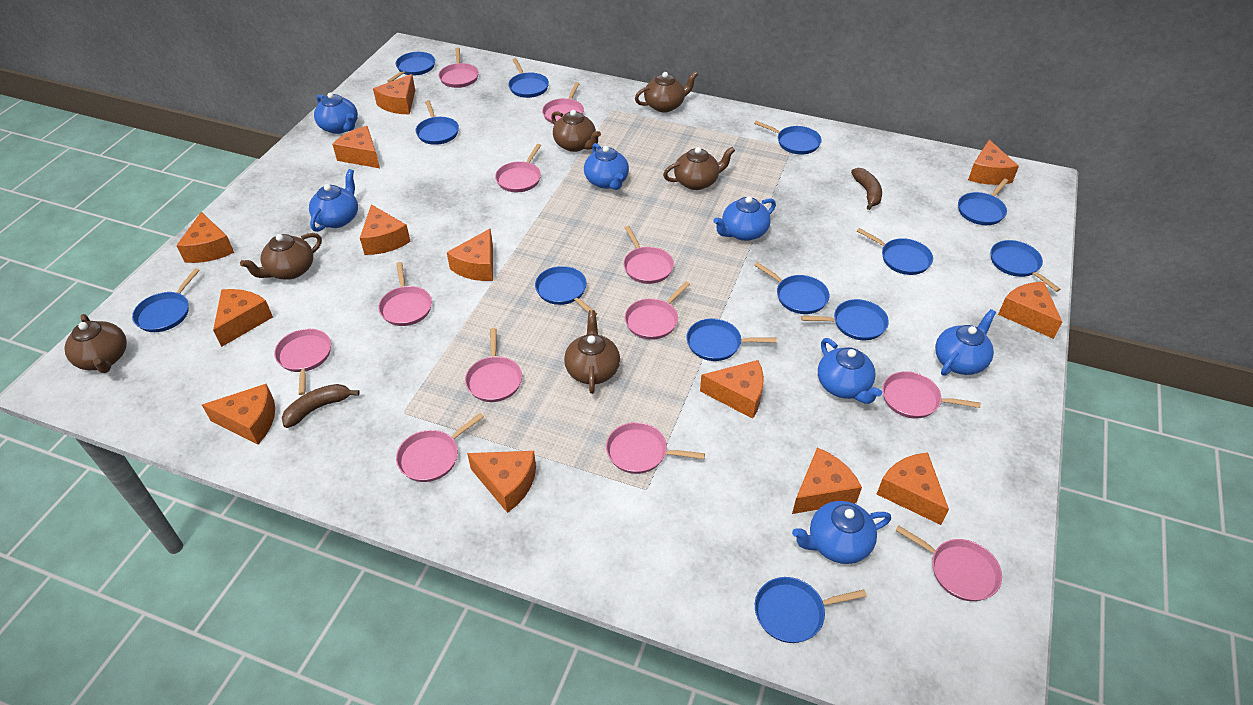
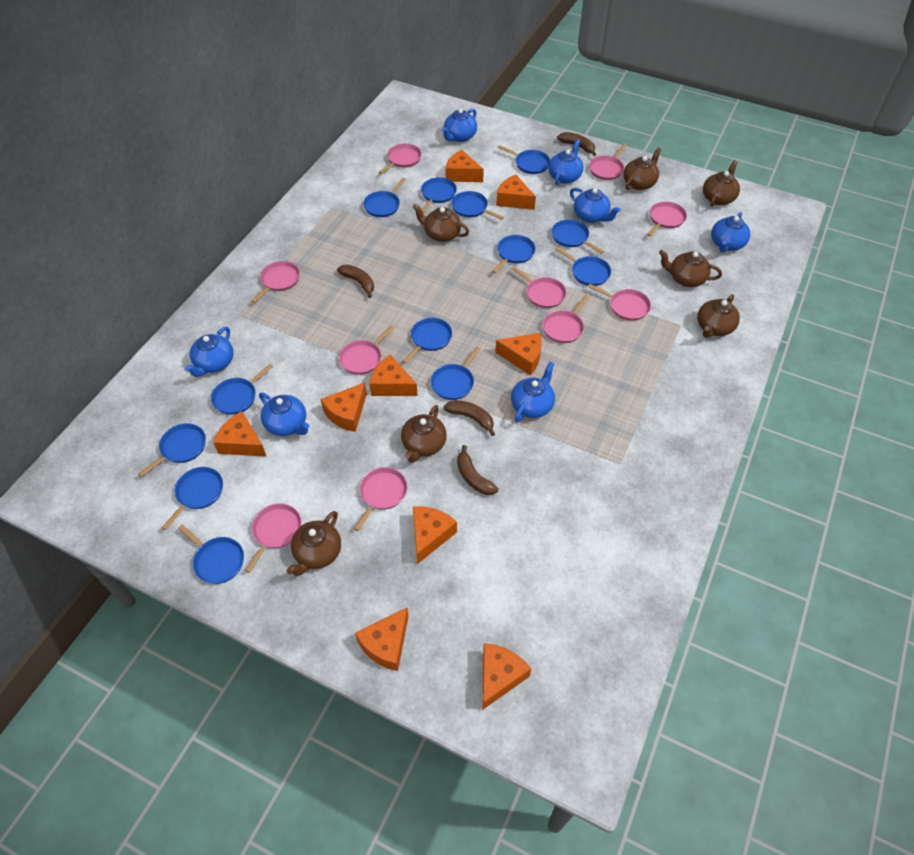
brown banana: 2 -> 4
brown teapot: 6 -> 7
orange cheese: 13 -> 9
pink pan: 12 -> 10

